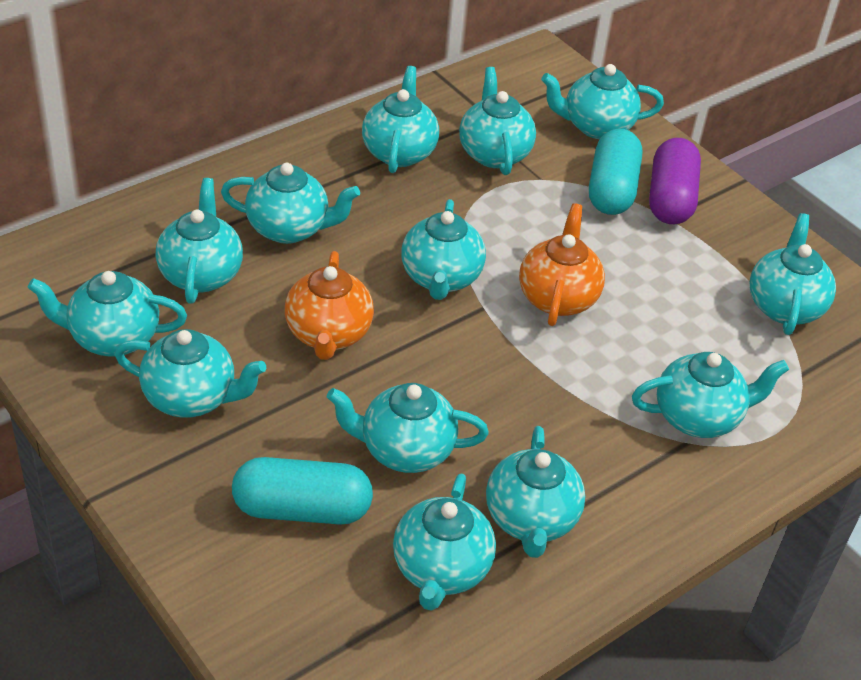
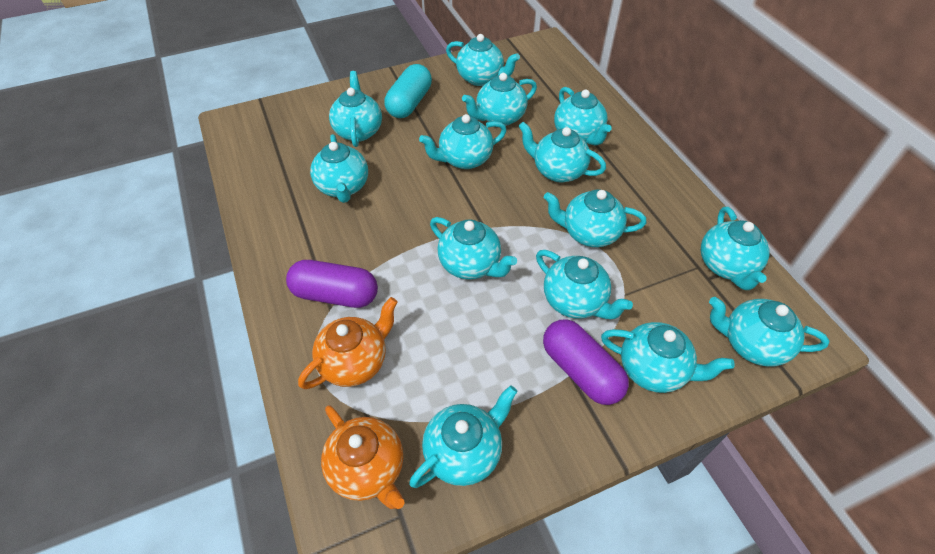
purple capsule: 1 -> 2
turquoise capsule: 2 -> 1
turquoise teapot: 13 -> 14

